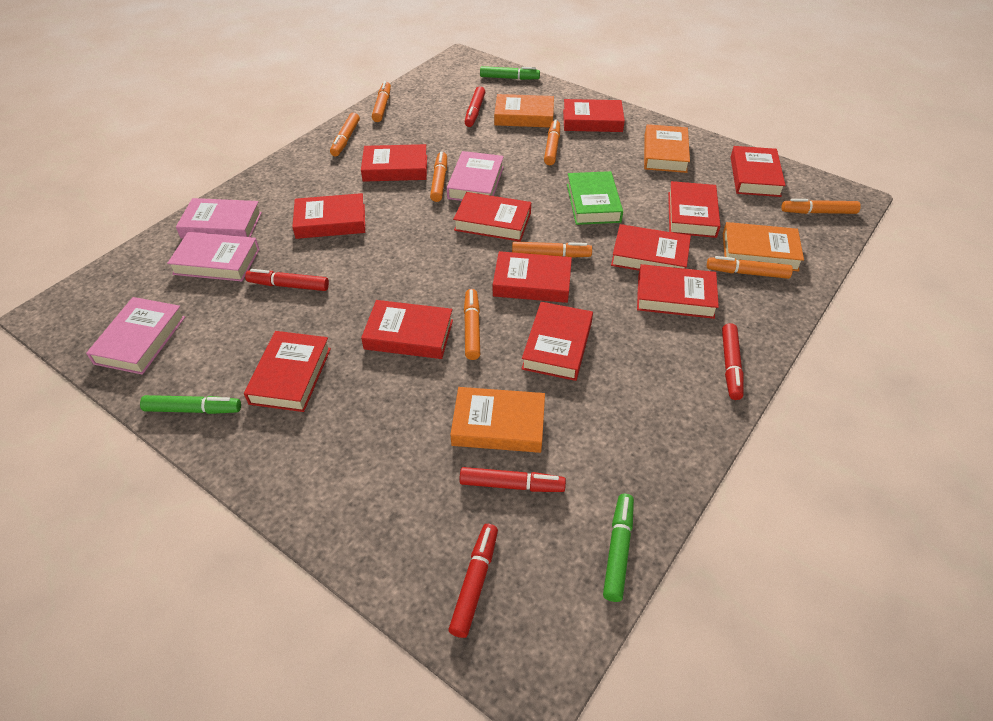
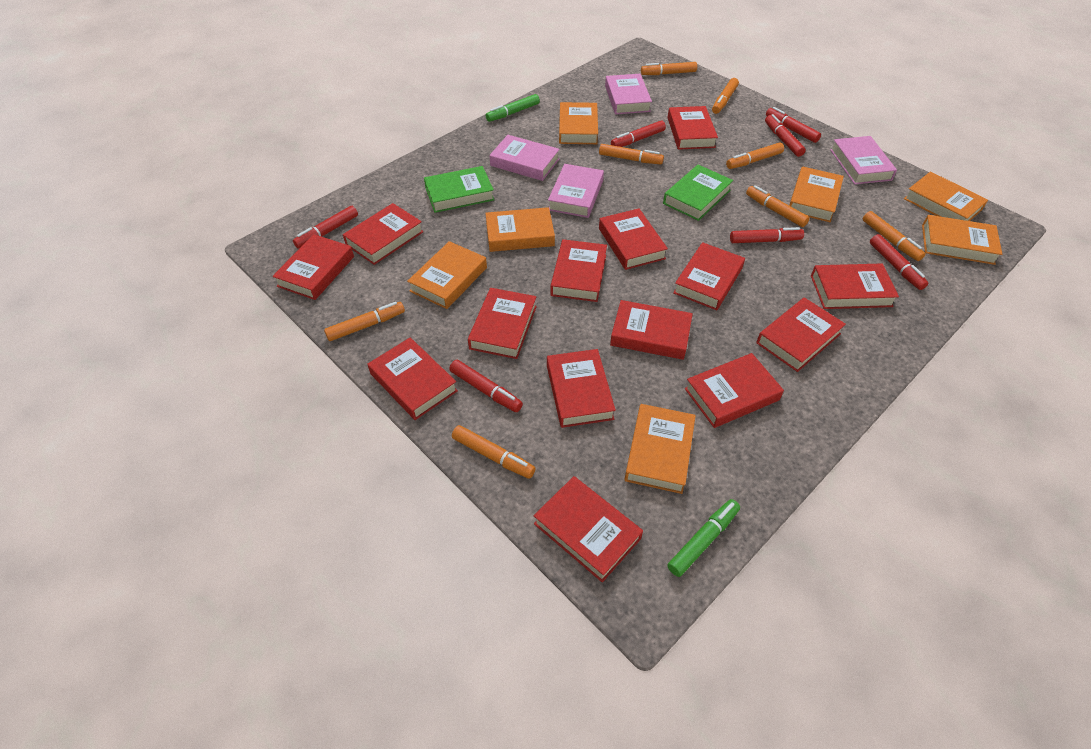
green book: 1 -> 2
green marker: 3 -> 2
orange book: 4 -> 7
red book: 12 -> 14
red marker: 5 -> 7

